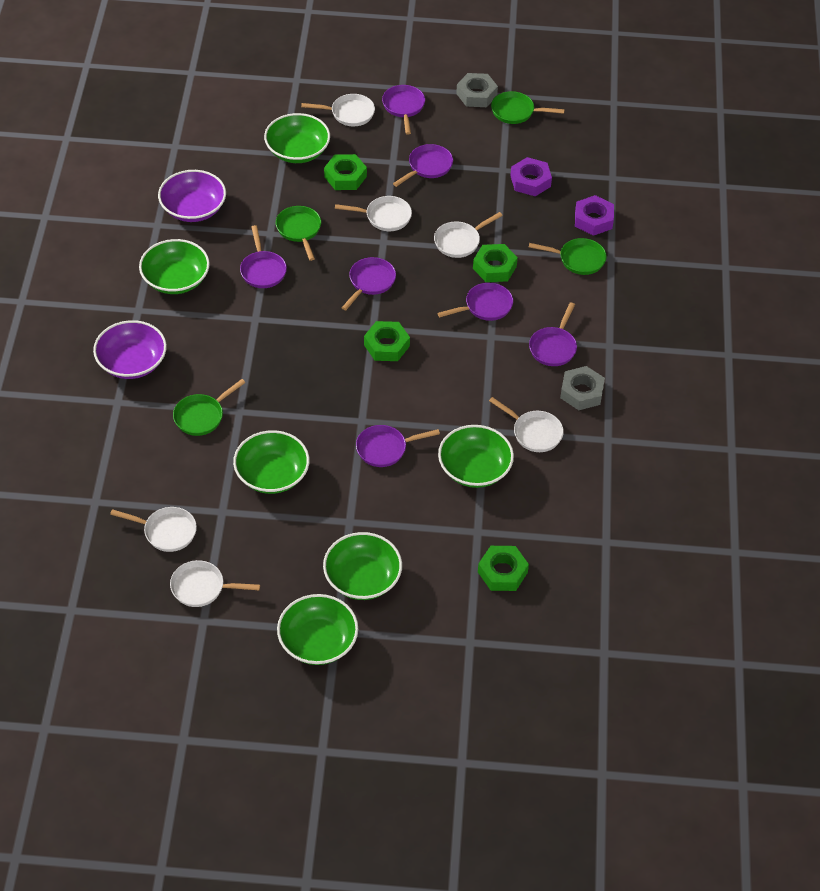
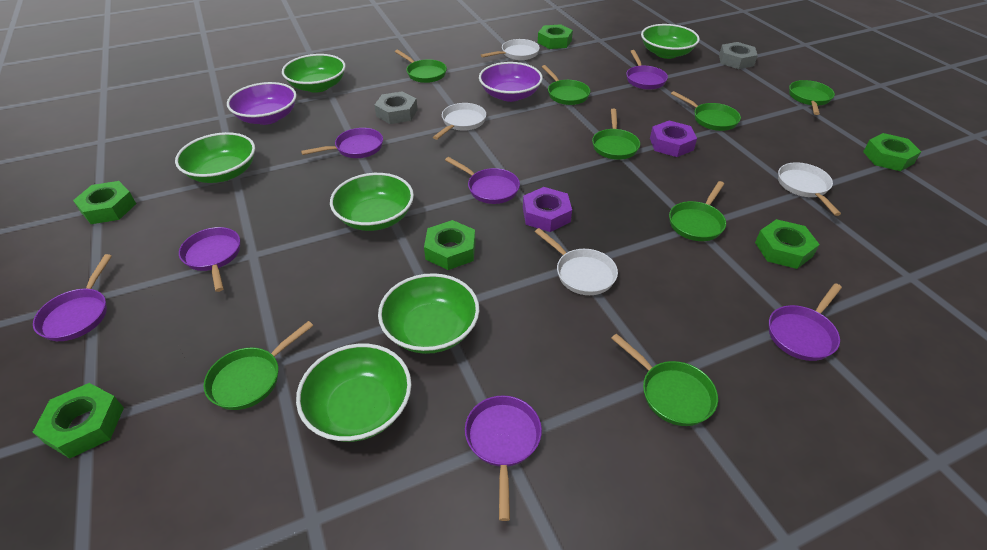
green nut: 4 -> 6
green pan: 4 -> 8
white pan: 6 -> 4

